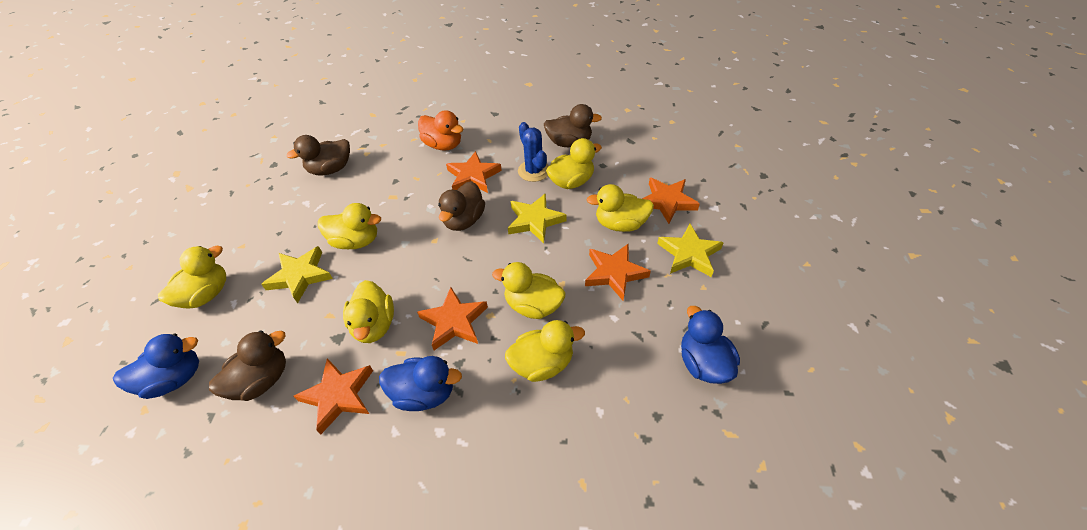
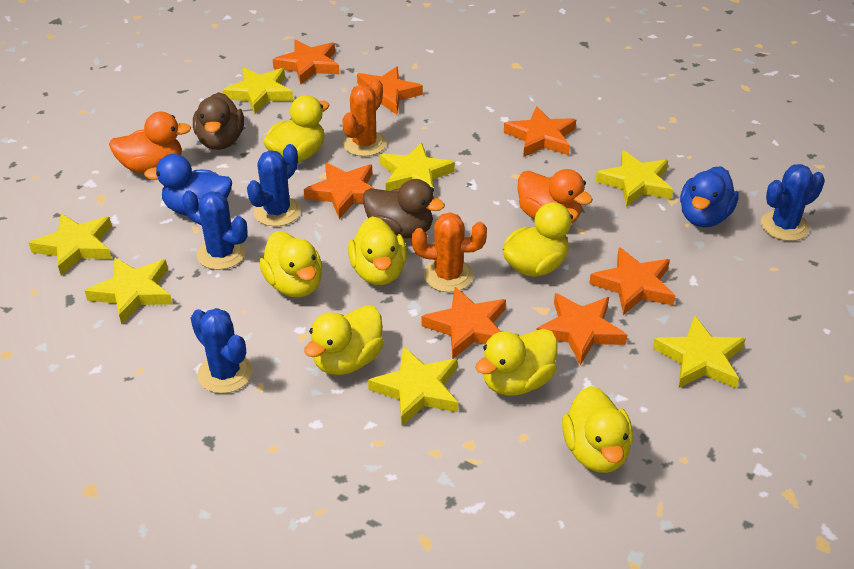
blue cactus: 1 -> 4
blue duck: 3 -> 2
brown duck: 4 -> 2
orange cactus: 0 -> 2
orange duck: 1 -> 2
orange star: 5 -> 7
yellow star: 3 -> 7

